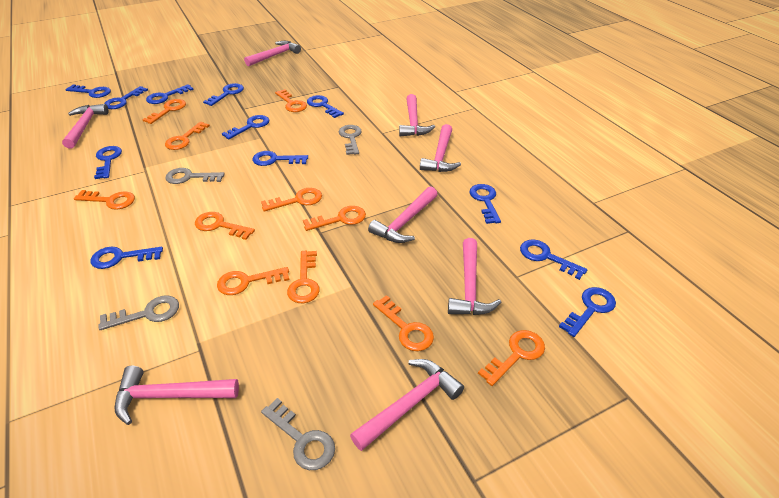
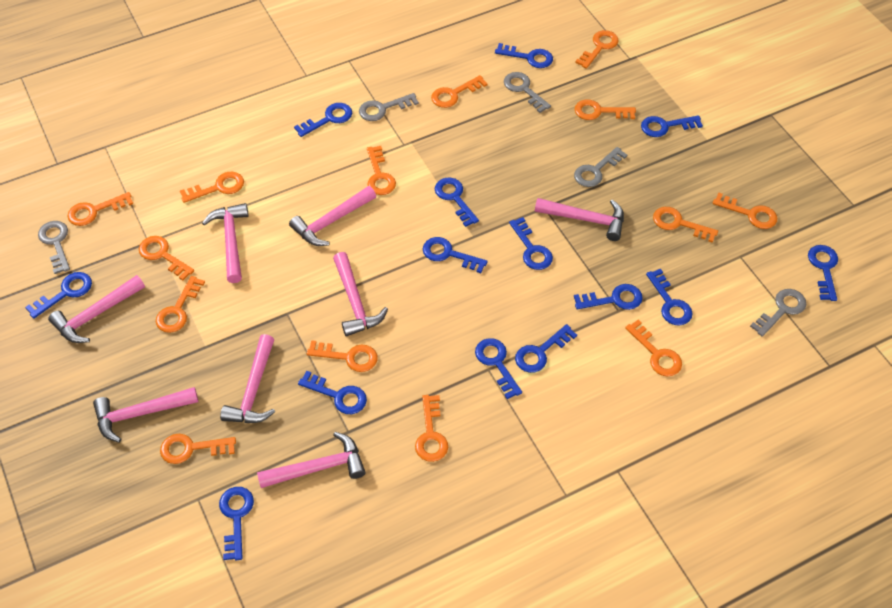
blue key: 12 -> 14
grey key: 4 -> 5
orange key: 11 -> 14

